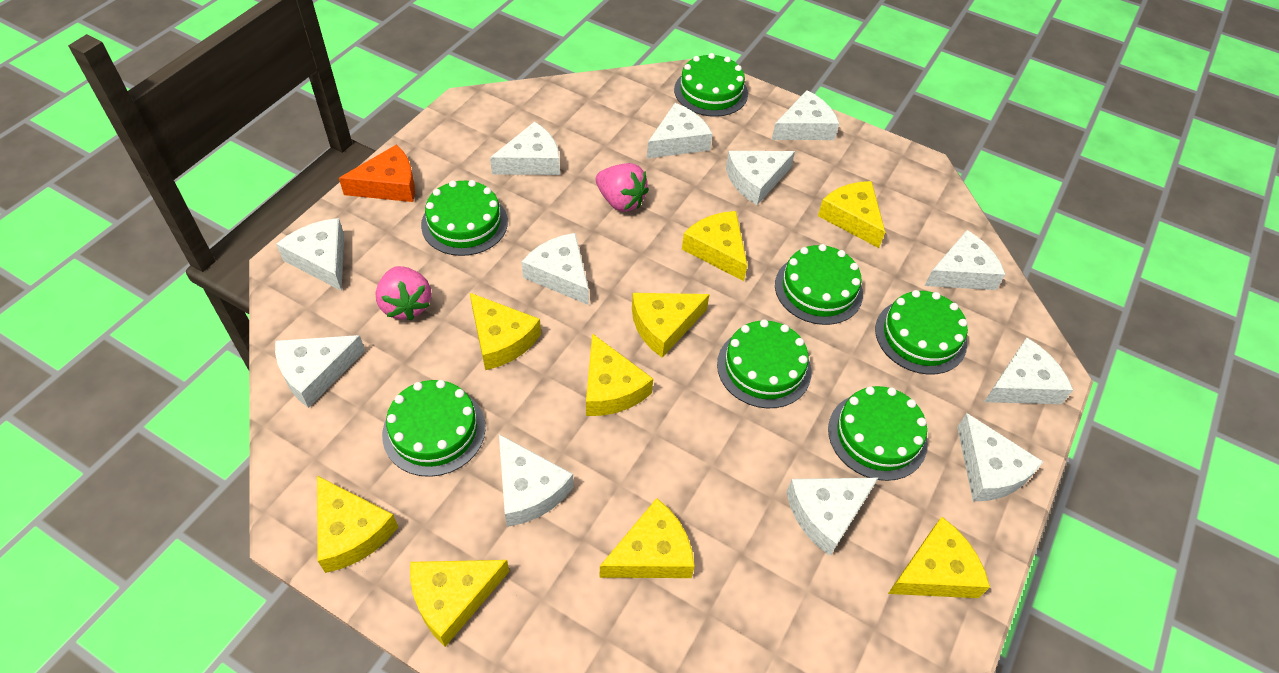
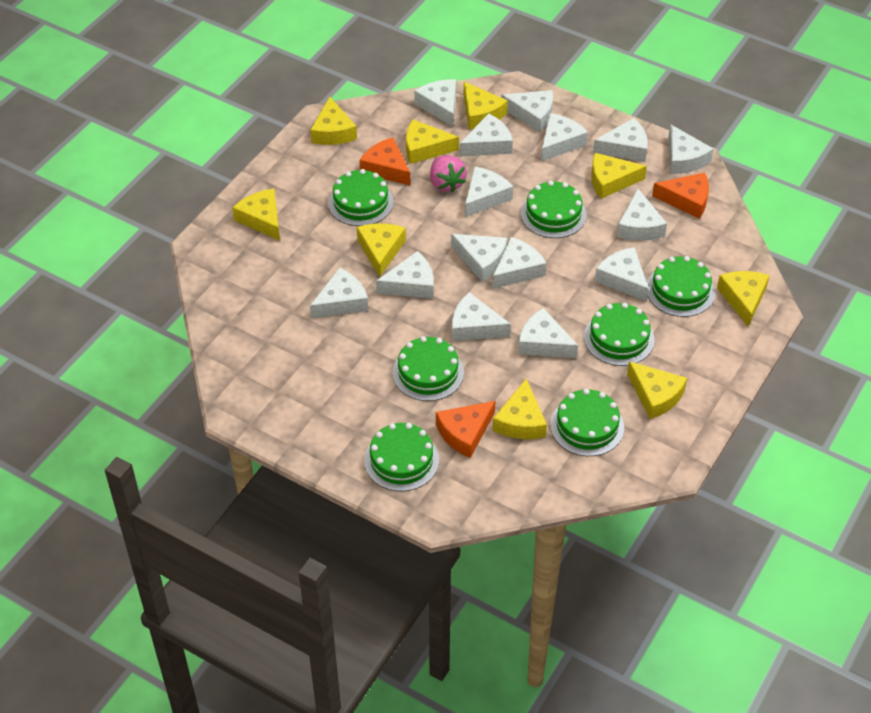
orange cheese: 1 -> 3
pink strawberry: 2 -> 1
white cheese: 12 -> 15

